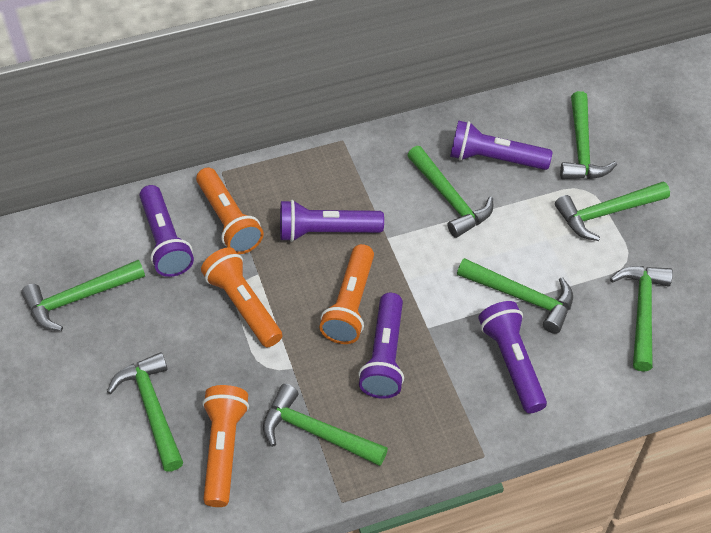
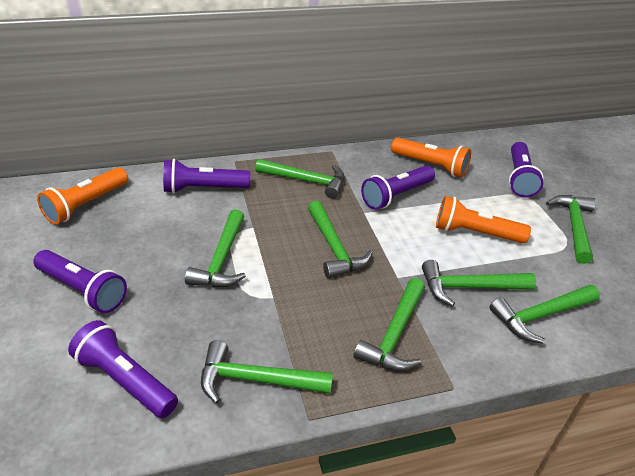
orange flashlight: 4 -> 3

